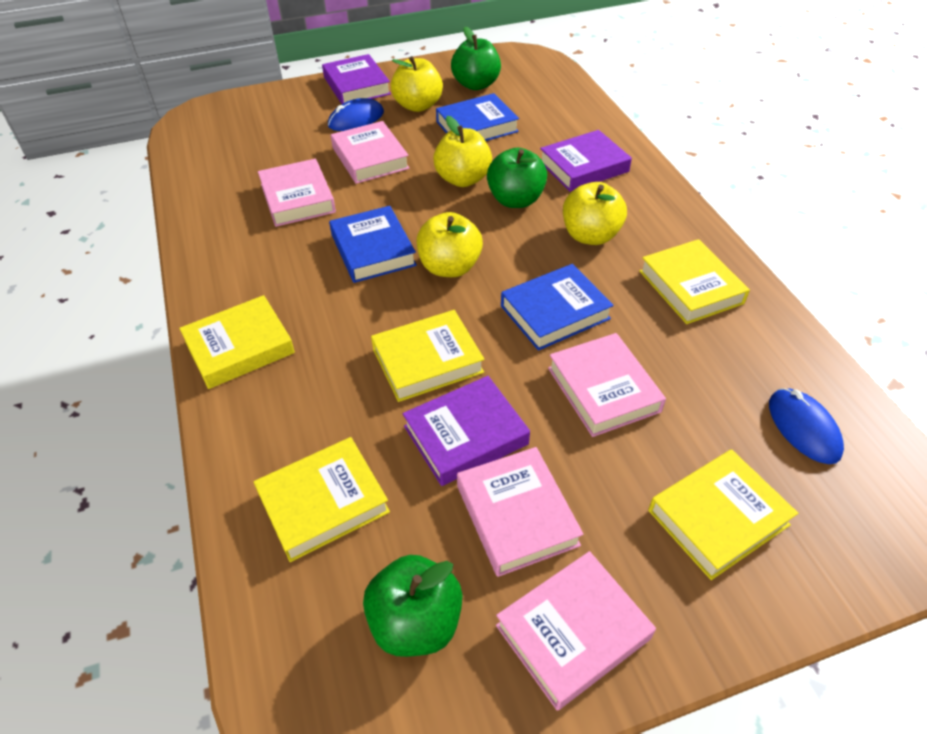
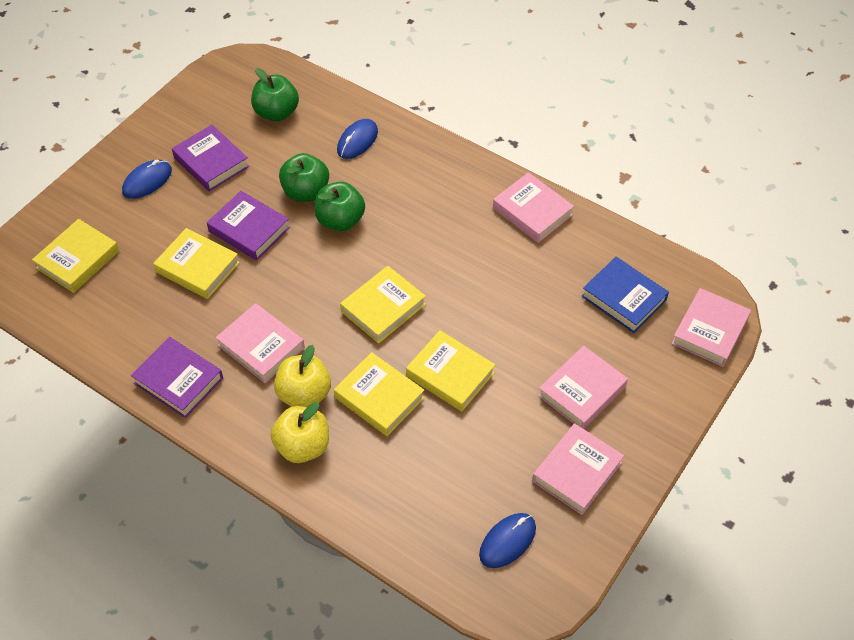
blue book: 3 -> 1
blue mouse: 2 -> 3
yellow apple: 4 -> 2

